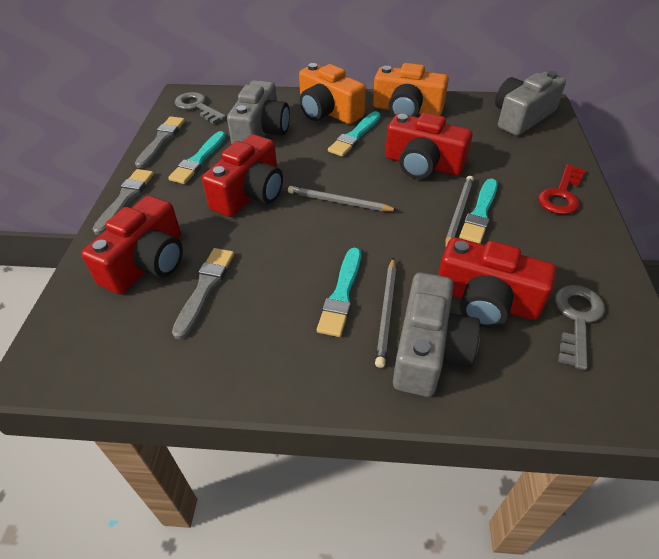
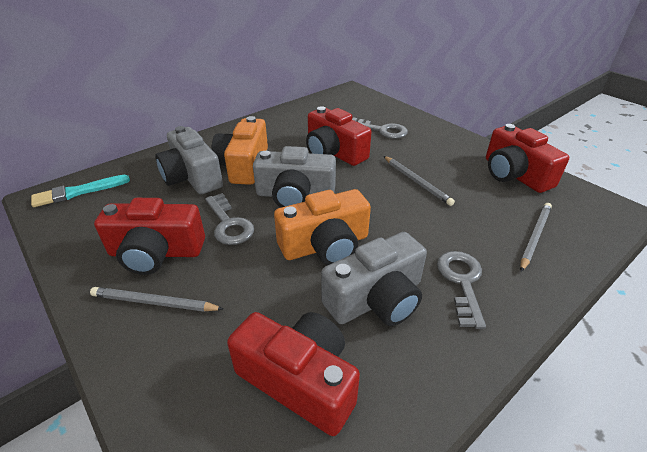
grey brush: 3 -> 0
grey key: 2 -> 3
red key: 1 -> 0
turquoise brush: 4 -> 1

